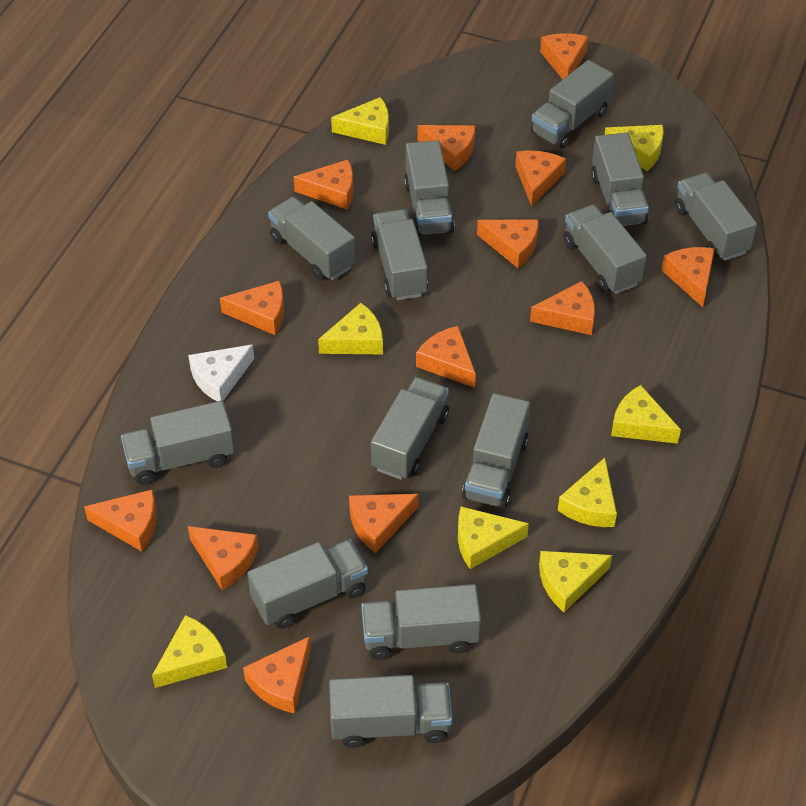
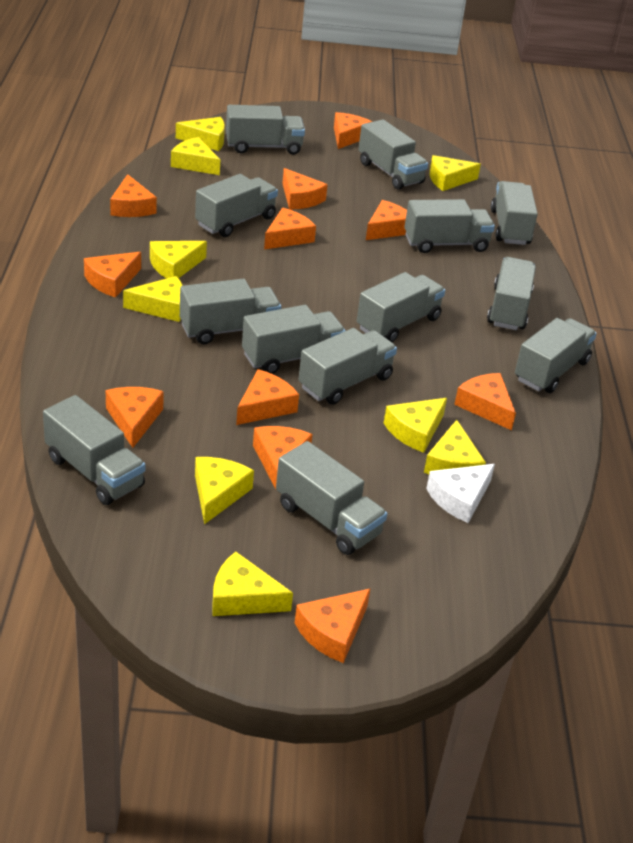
orange cheese: 13 -> 11
yellow cheese: 8 -> 9

